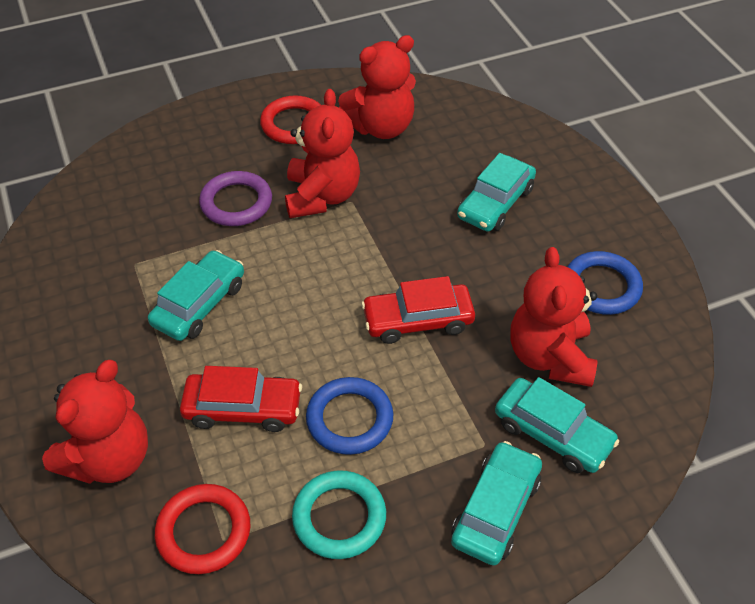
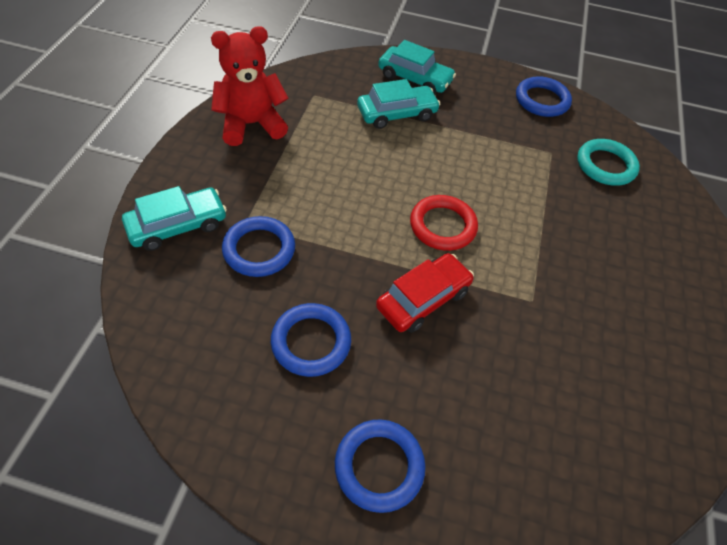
blue ring: 2 -> 4
purple ring: 1 -> 0
red car: 2 -> 1
red ring: 2 -> 1
red teddy bear: 4 -> 1
turquoise car: 4 -> 3

